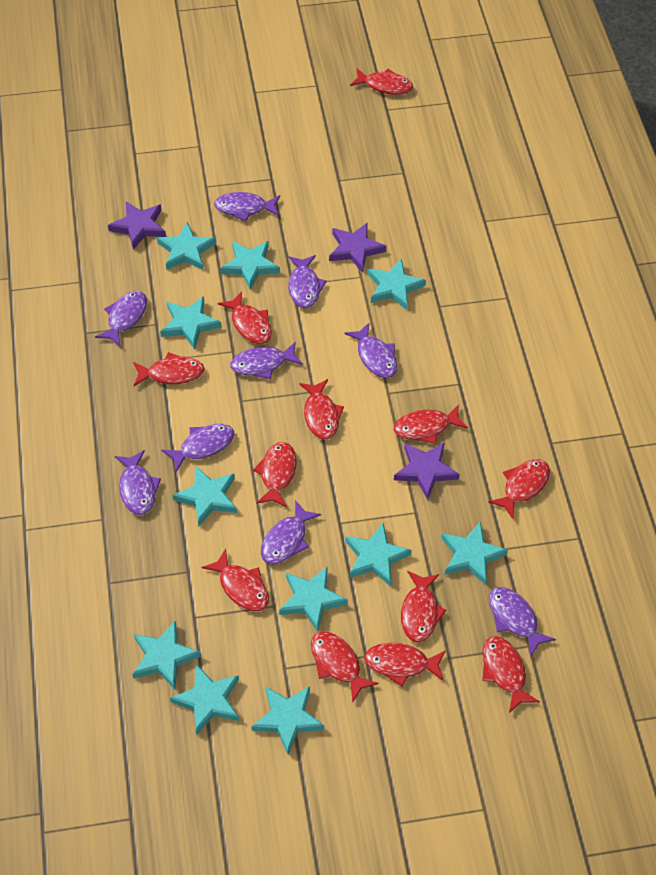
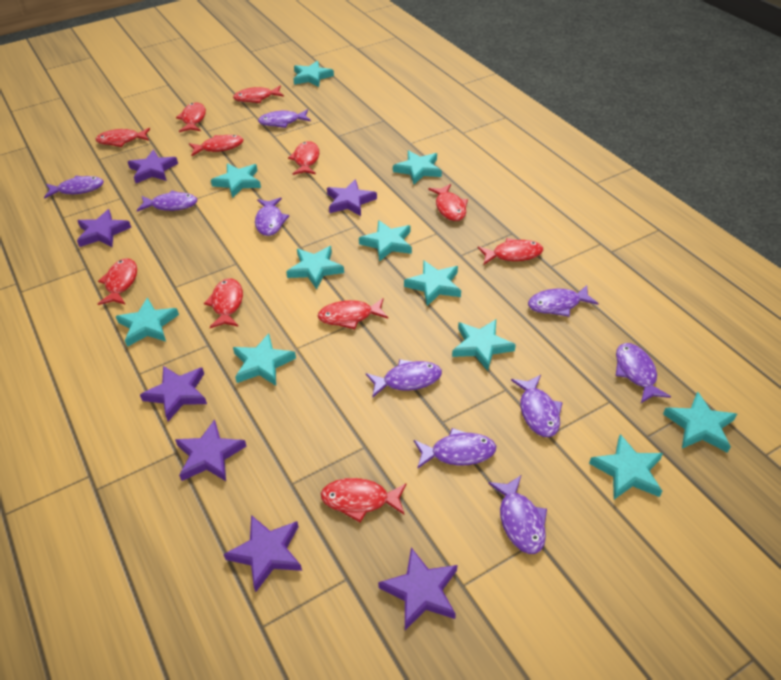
purple fish: 9 -> 10
purple star: 3 -> 7
red fish: 12 -> 11

